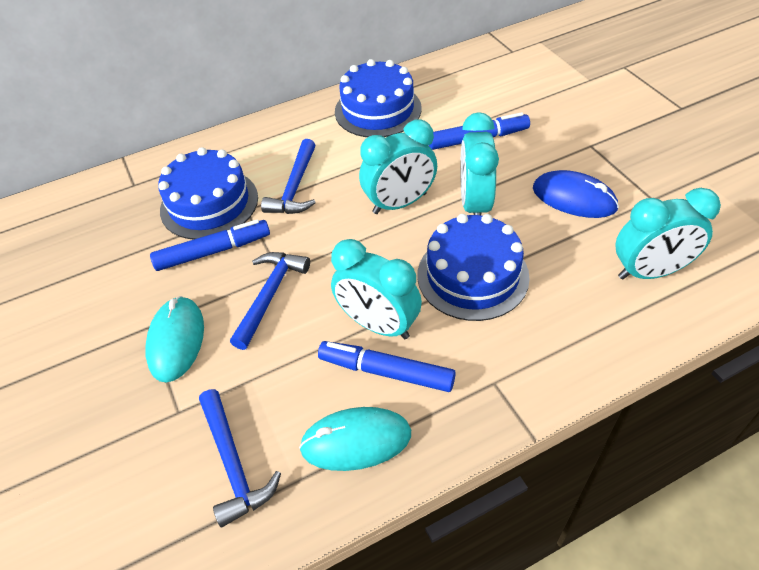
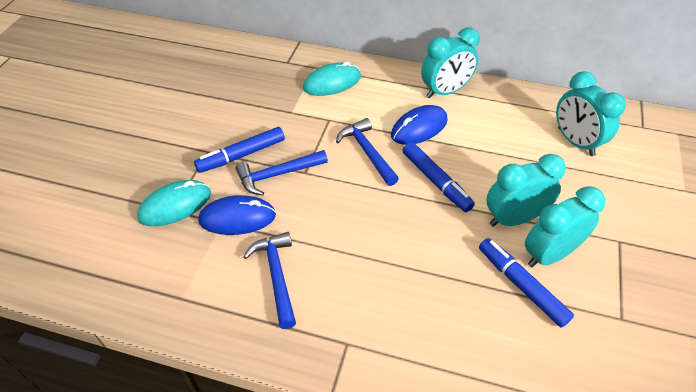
blue cake: 3 -> 0
blue mouse: 1 -> 2

